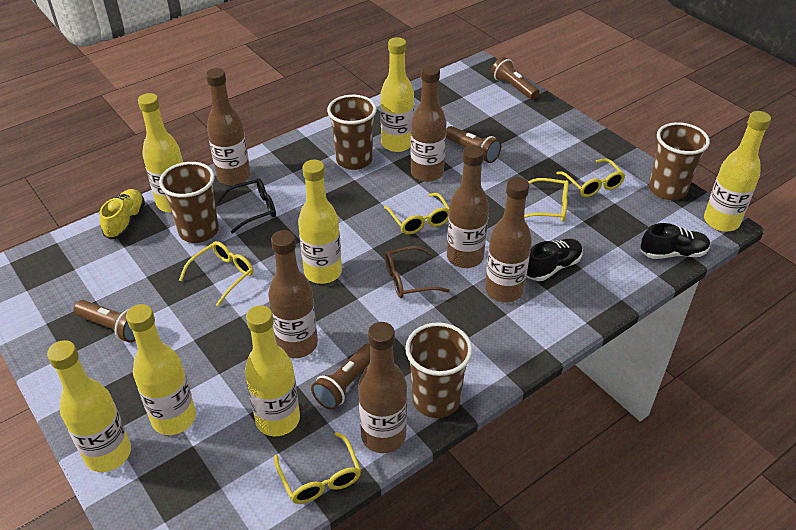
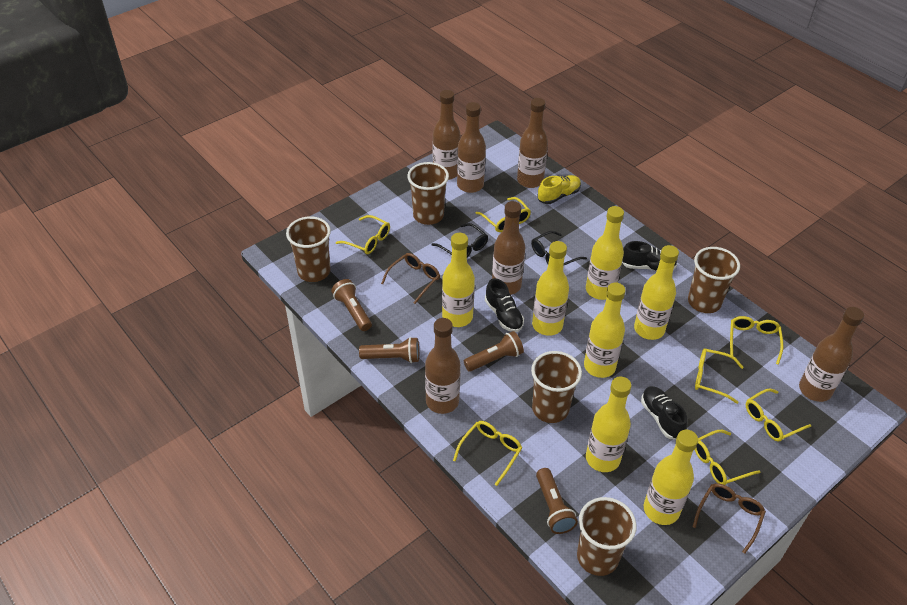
black glasses: 1 -> 2
black shoe: 2 -> 3
brown cup: 4 -> 5
brown glasses: 1 -> 2
yellow glasses: 5 -> 7

